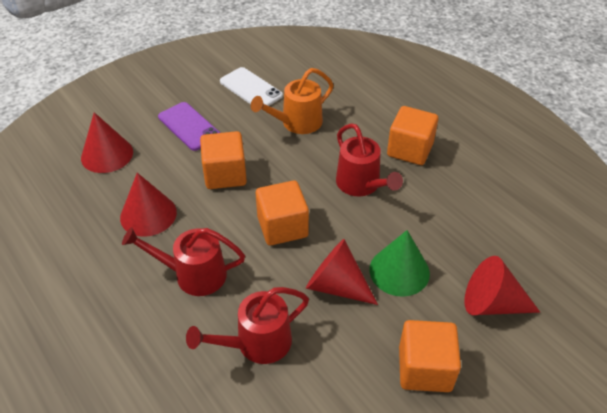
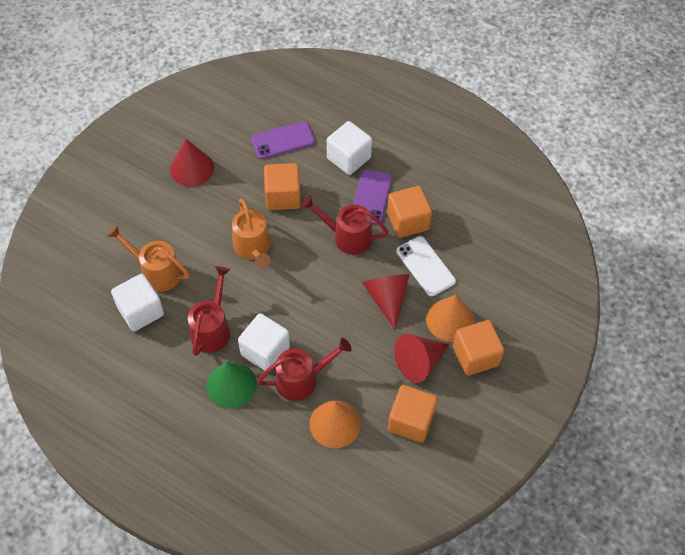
orange cone: 0 -> 2
orange watering can: 1 -> 2
purple phone: 1 -> 2
red cone: 4 -> 3
white cube: 0 -> 3

